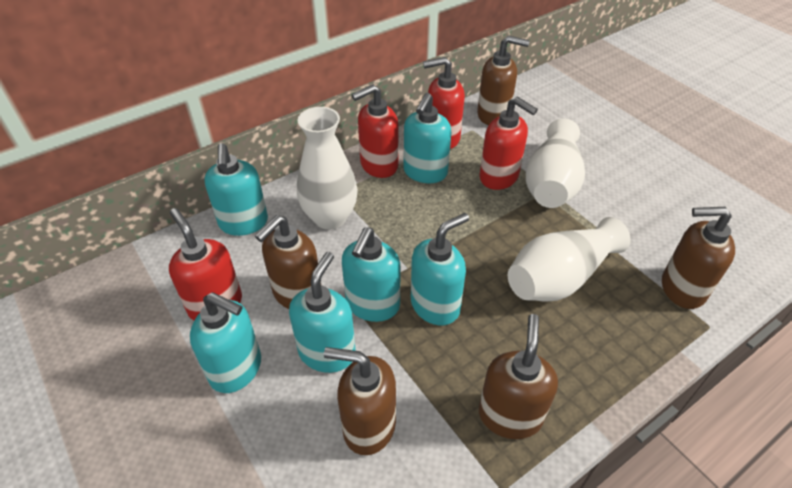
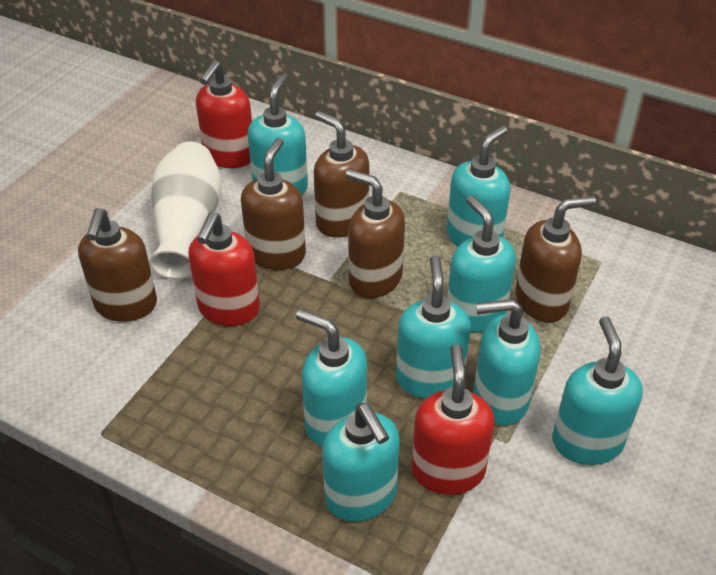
red soap dispenser: 4 -> 3
turquoise soap dispenser: 6 -> 8
white vase: 3 -> 1

